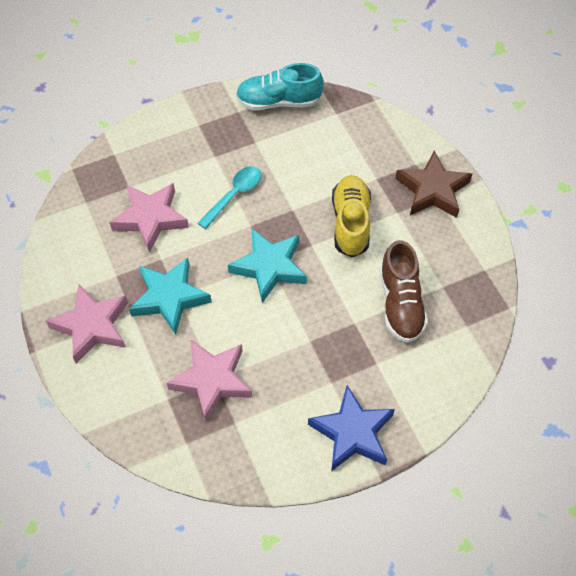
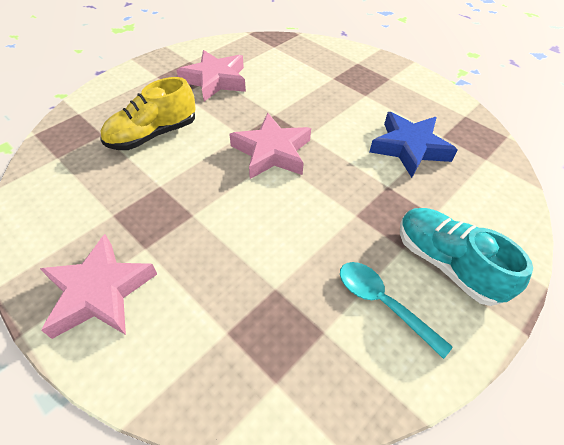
brown shoe: 1 -> 0
brown star: 1 -> 0
turquoise star: 2 -> 0

